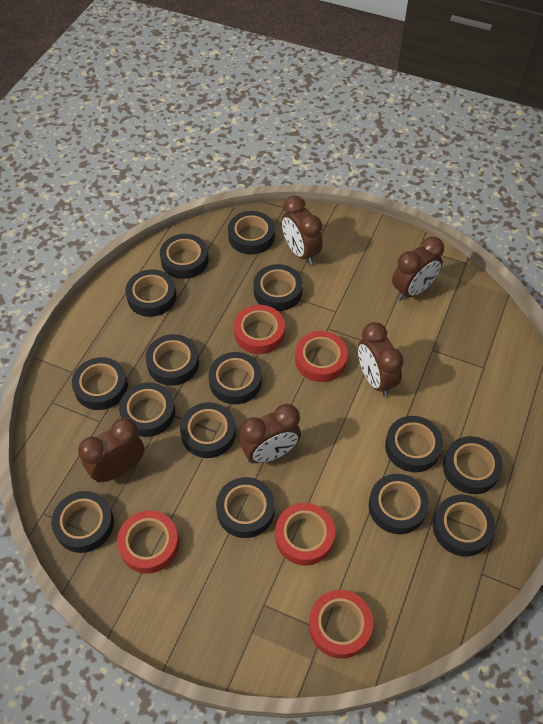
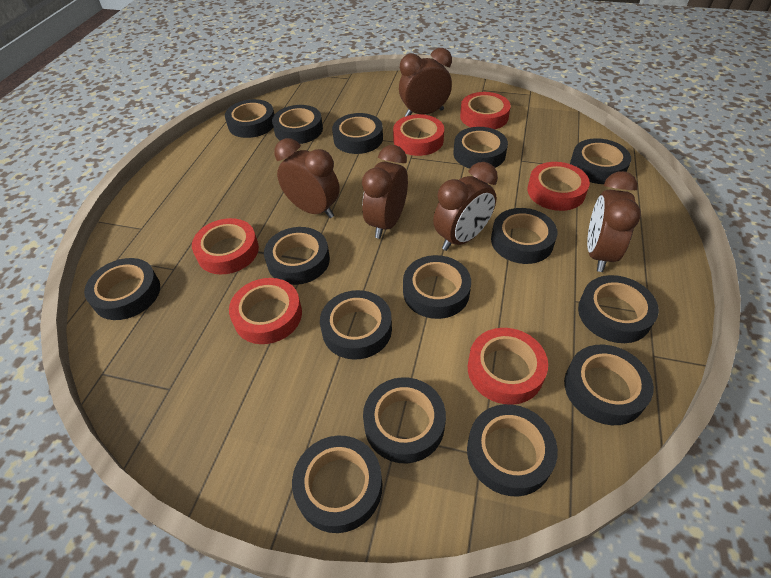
red tape: 5 -> 6

